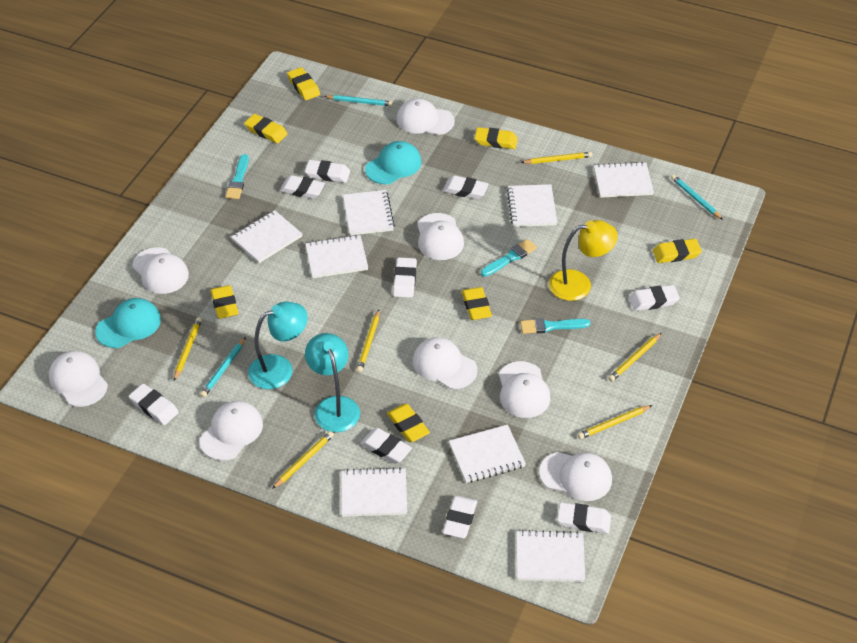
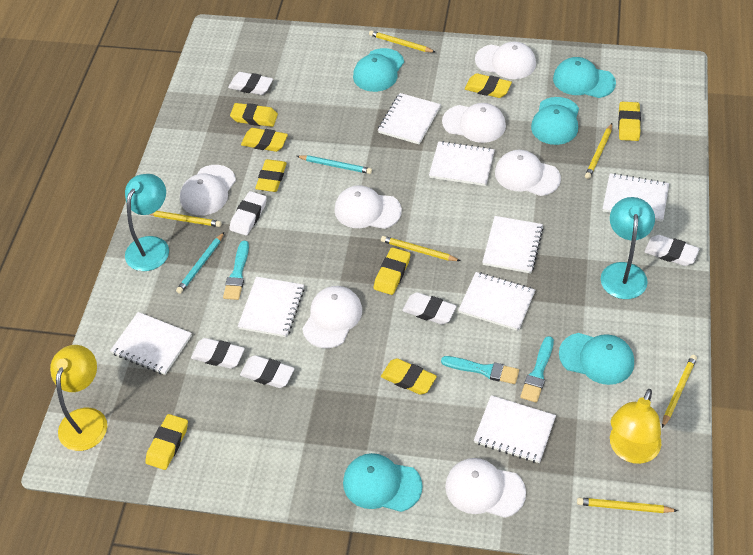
turquoise cap: 2 -> 5
turquoise pencil: 3 -> 2
white cap: 8 -> 7
white eraser: 9 -> 6
yellow eraser: 7 -> 8
yellow lamp: 1 -> 2

